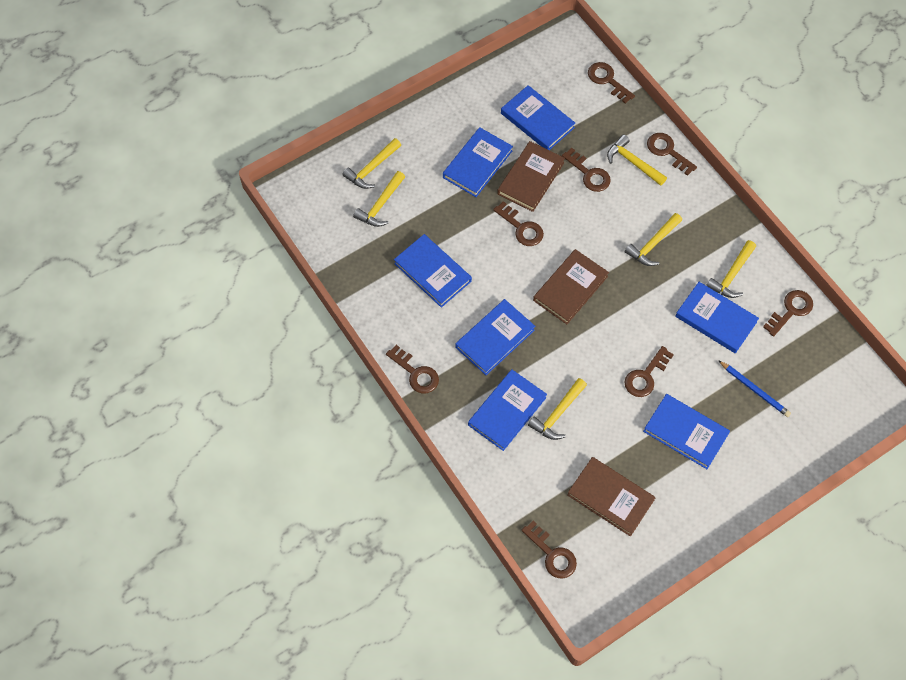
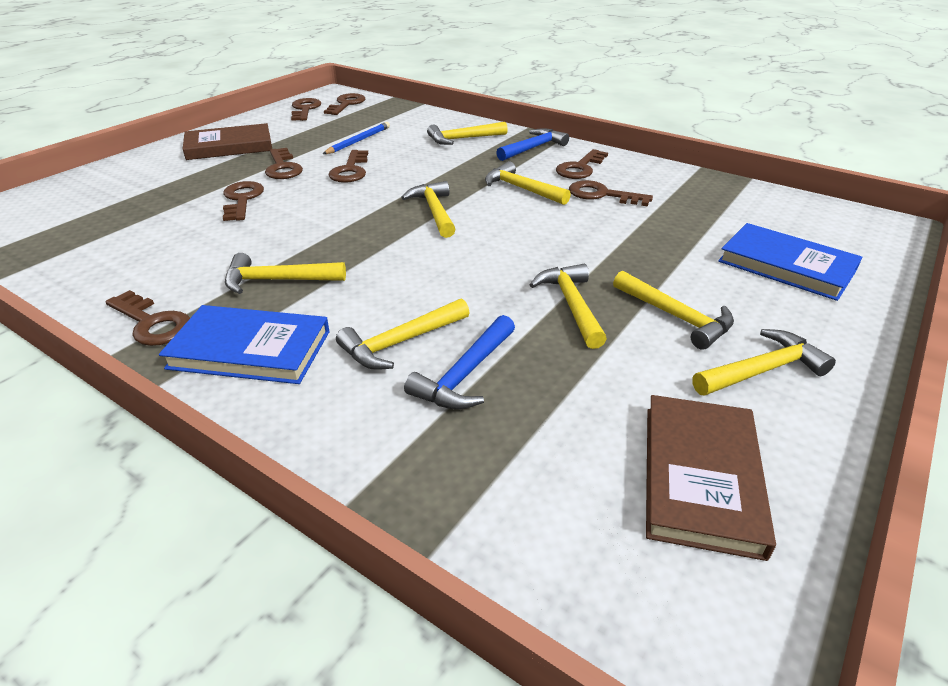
blue book: 7 -> 2
blue hammer: 0 -> 2
brown book: 3 -> 2
yellow hammer: 6 -> 8

